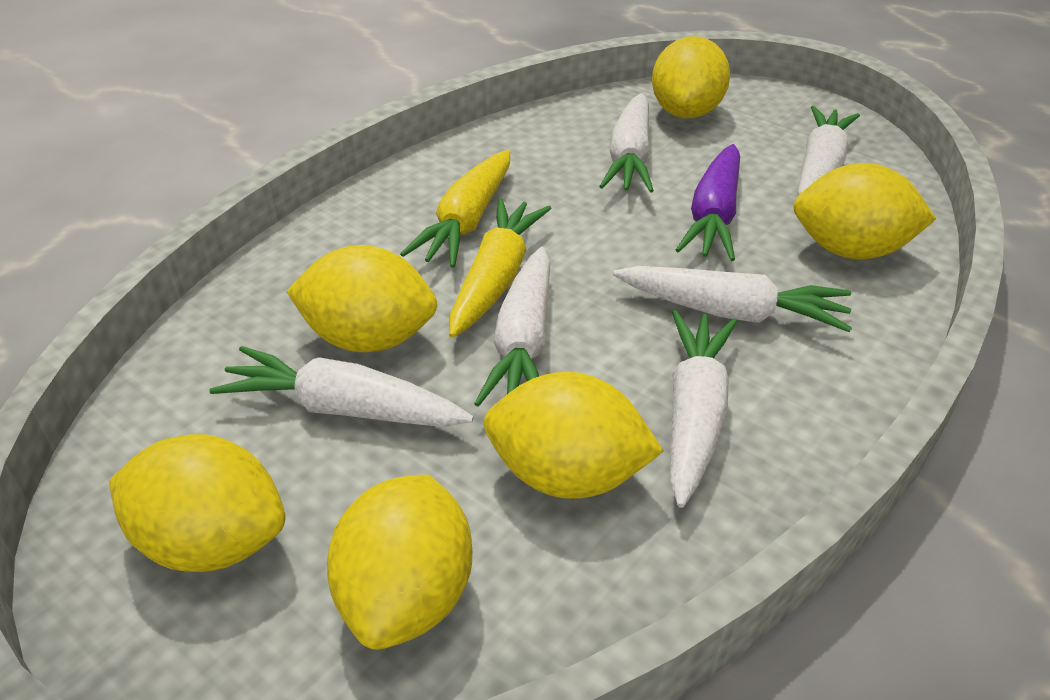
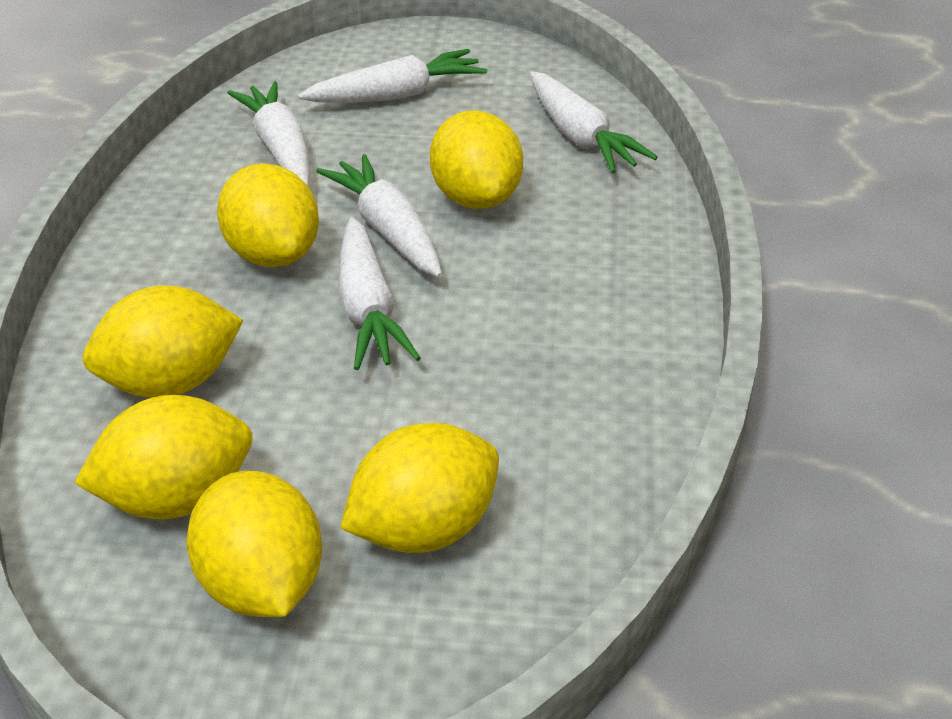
purple carrot: 1 -> 0
white carrot: 6 -> 5
yellow carrot: 2 -> 0

